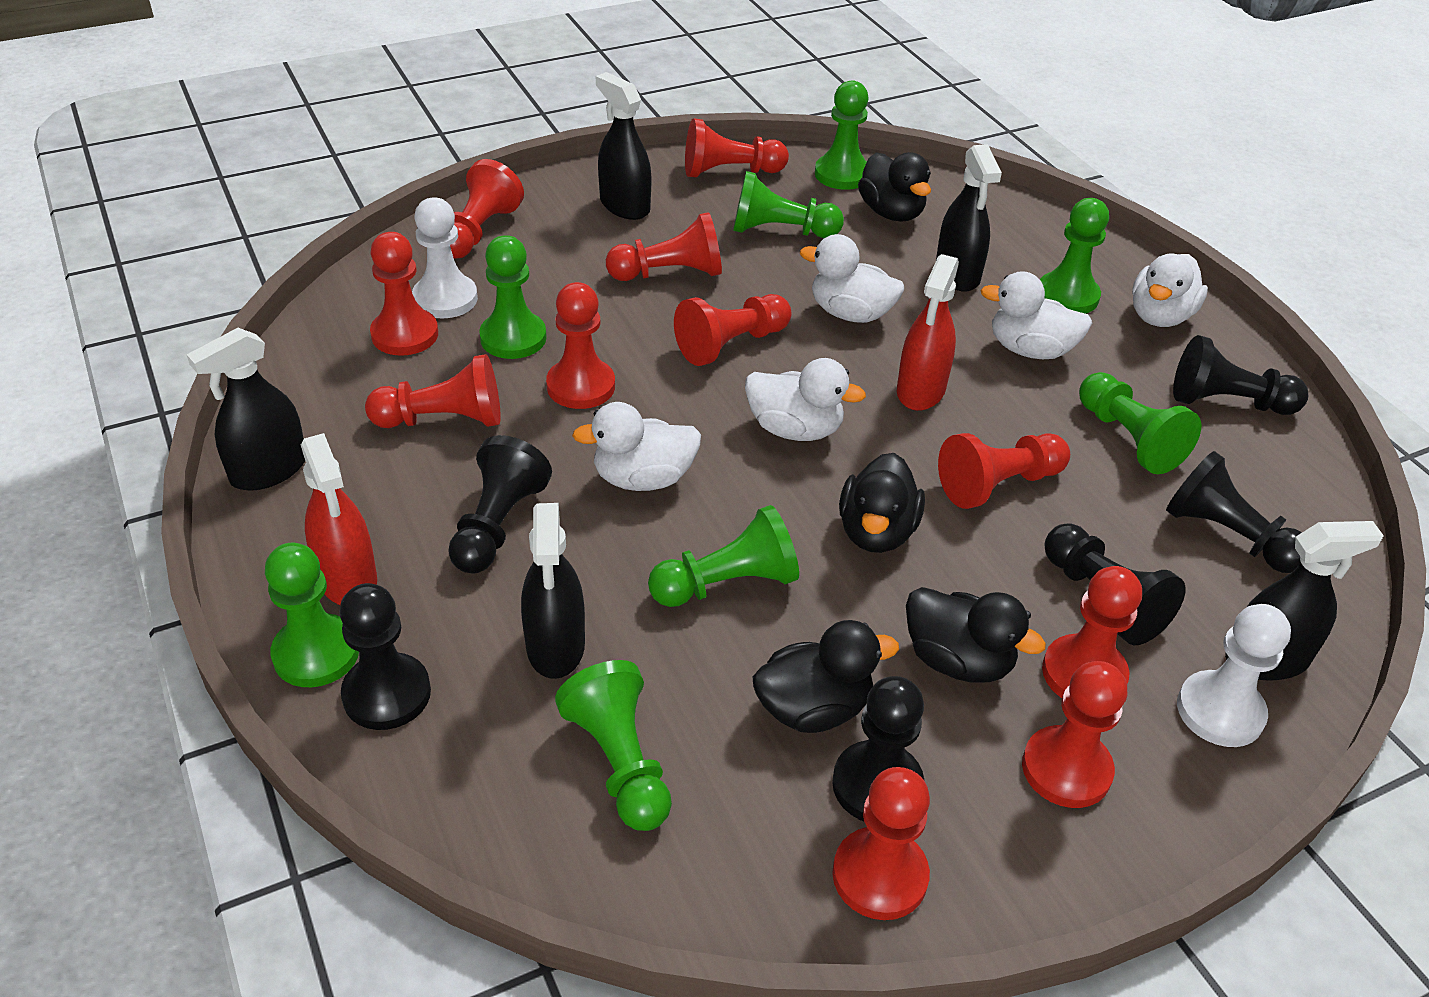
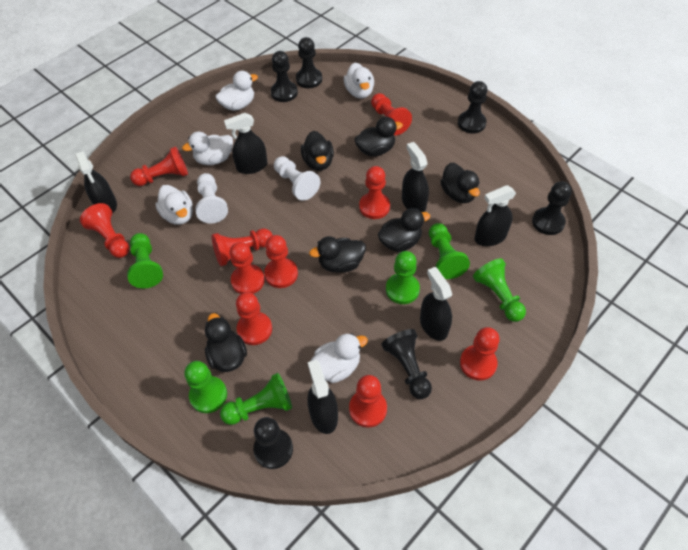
black duck: 4 -> 6
black spray bottle: 5 -> 6
green pawn: 8 -> 6
red pawn: 11 -> 10
red spray bottle: 2 -> 0

